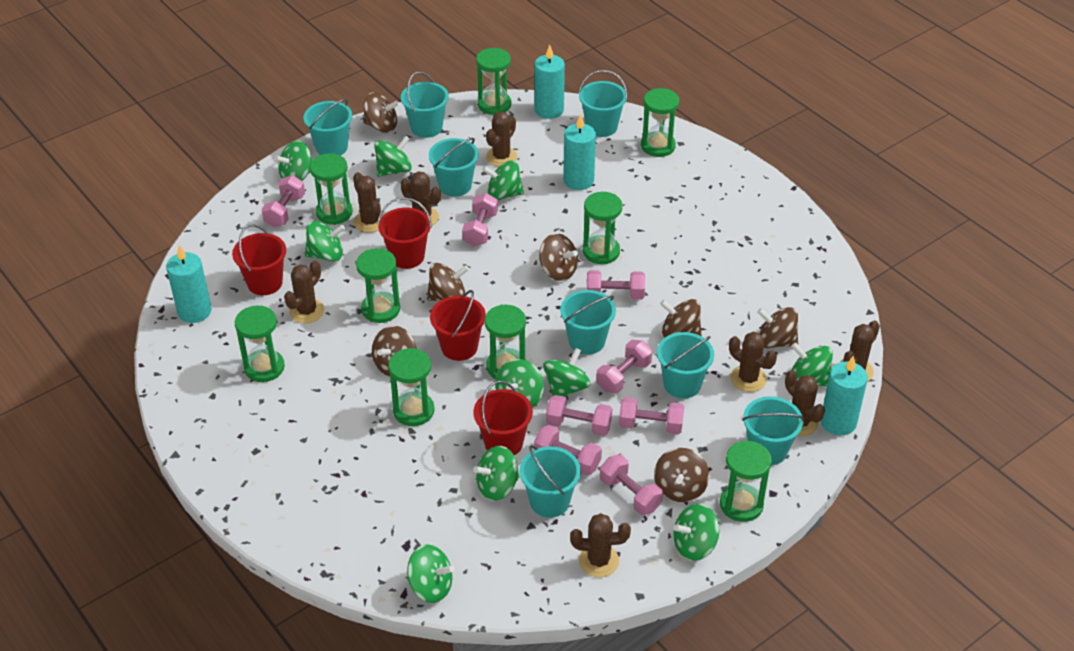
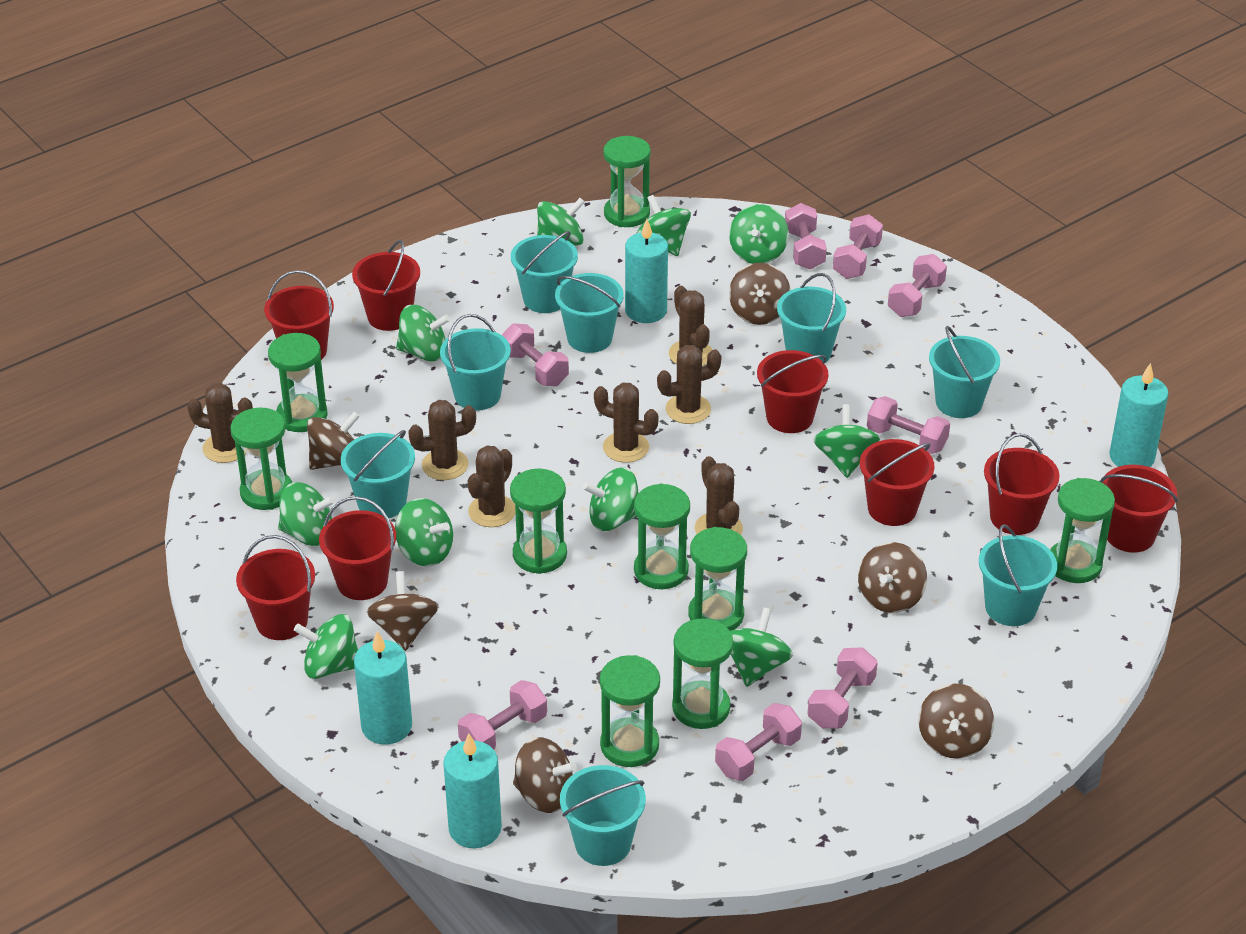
brown cactus: 8 -> 7
brown spinning top: 7 -> 6
red bucket: 4 -> 8

